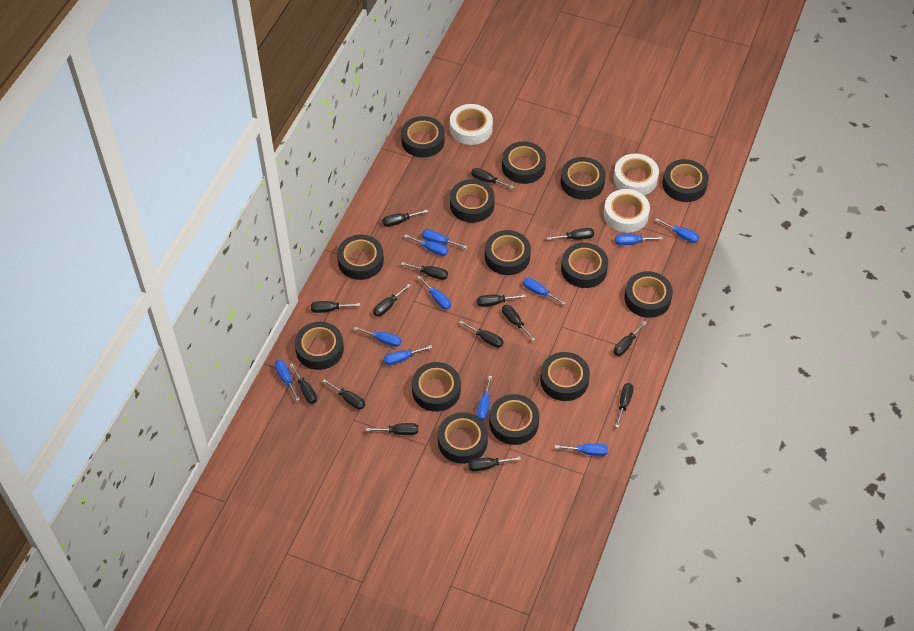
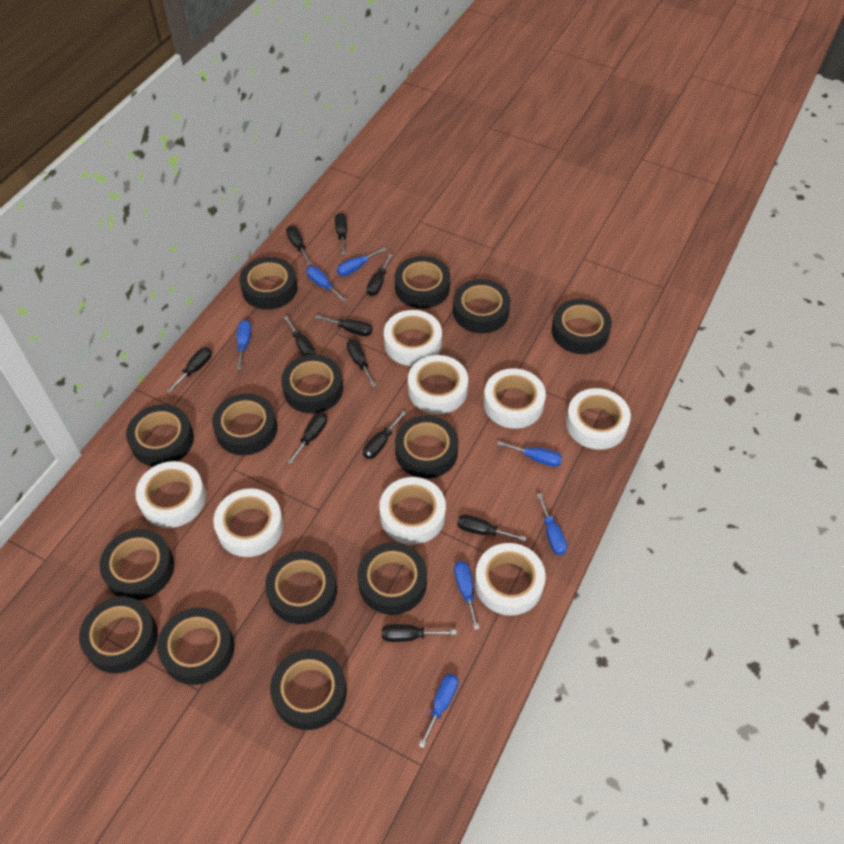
black screwdriver: 15 -> 11
blue screwdriver: 11 -> 7
white tape: 3 -> 8

